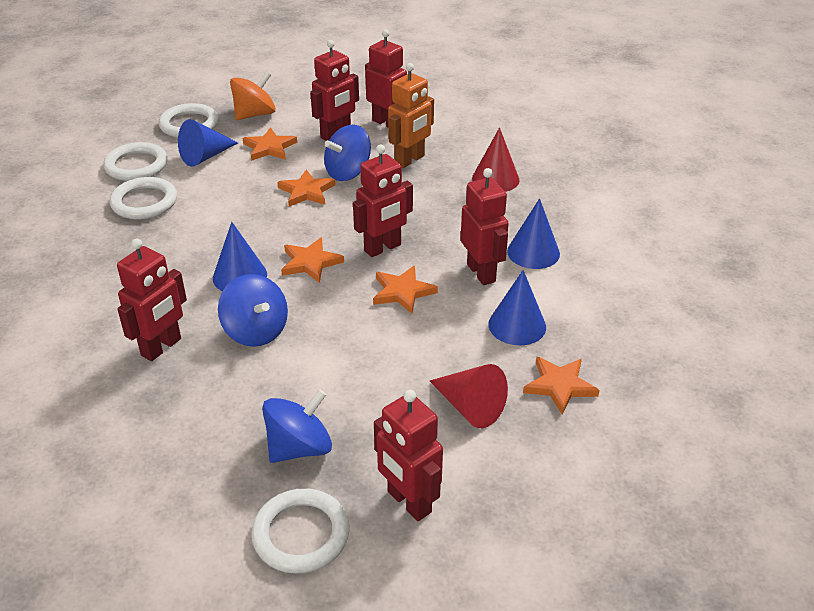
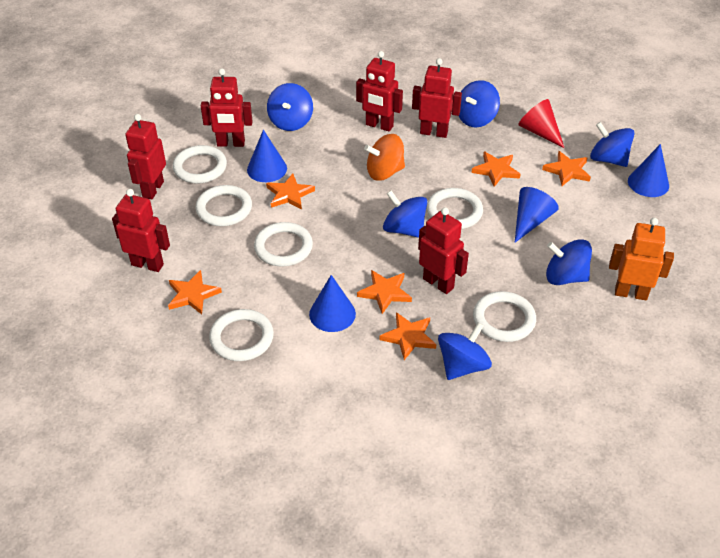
blue spinning top: 3 -> 6
orange star: 5 -> 6
red cone: 2 -> 1
white ring: 4 -> 6

